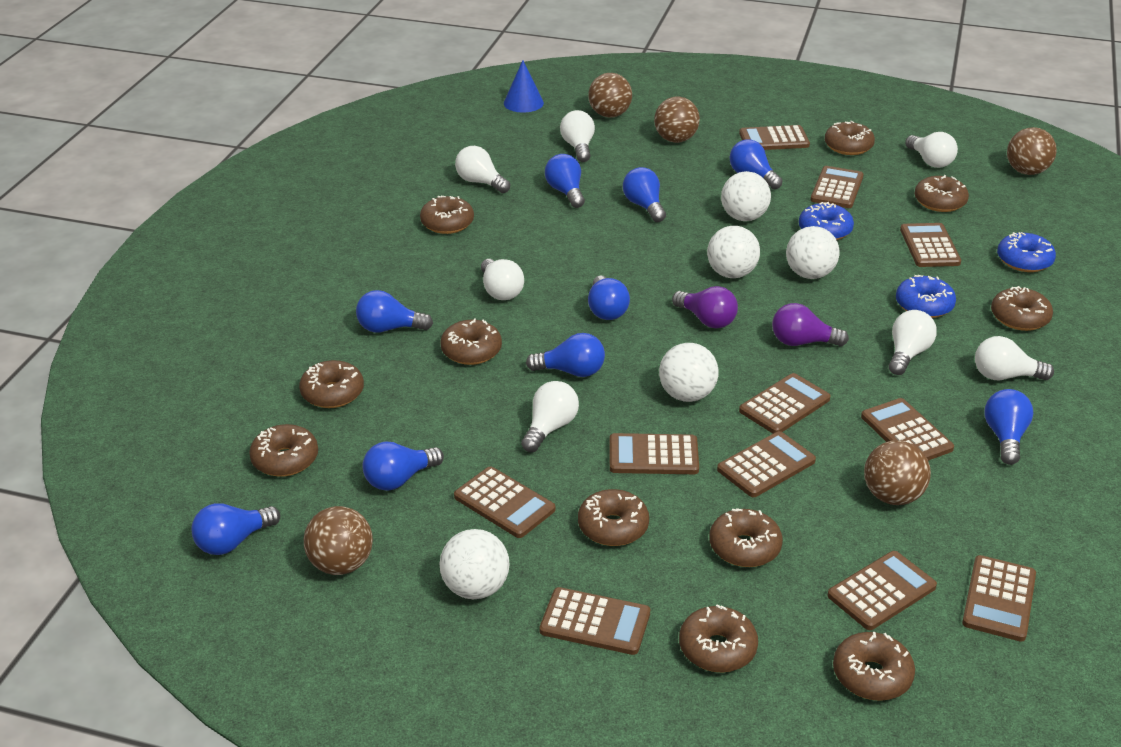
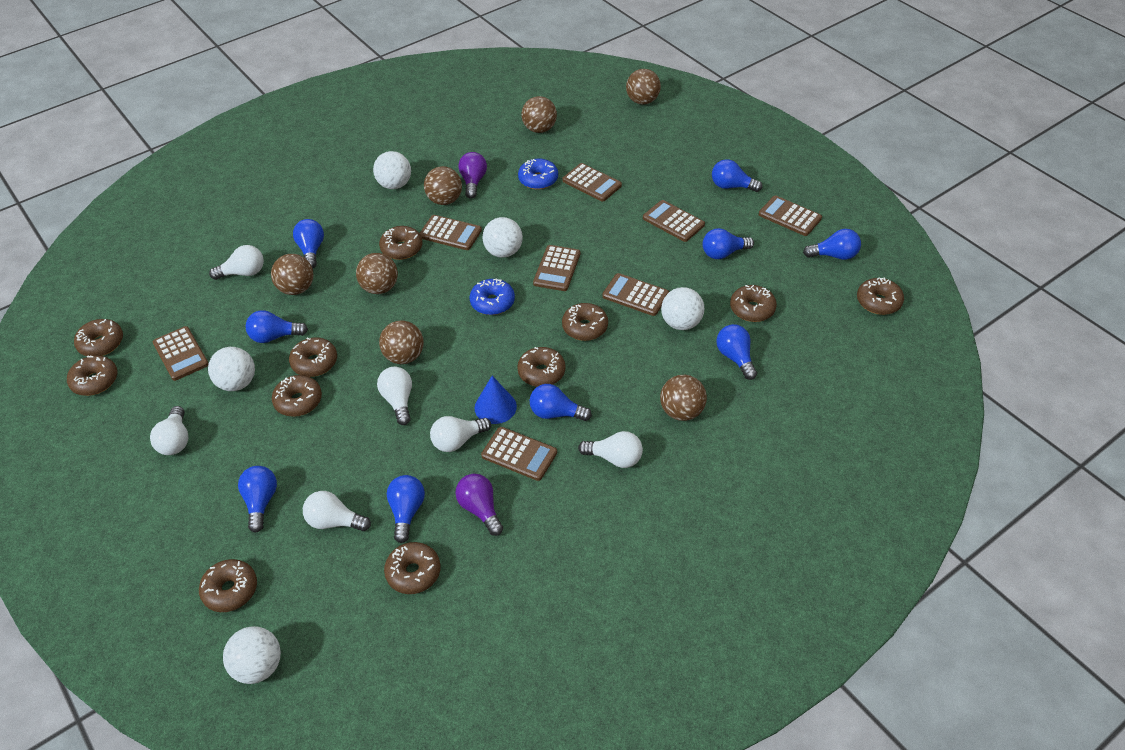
blue donut: 3 -> 2
brown ball: 5 -> 7
brown calculator: 11 -> 8
white light bulb: 7 -> 6

